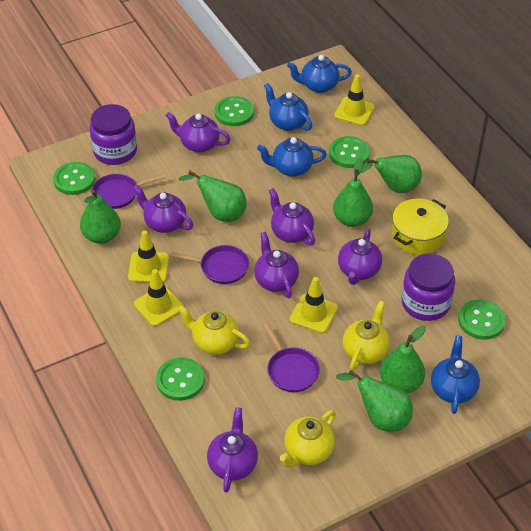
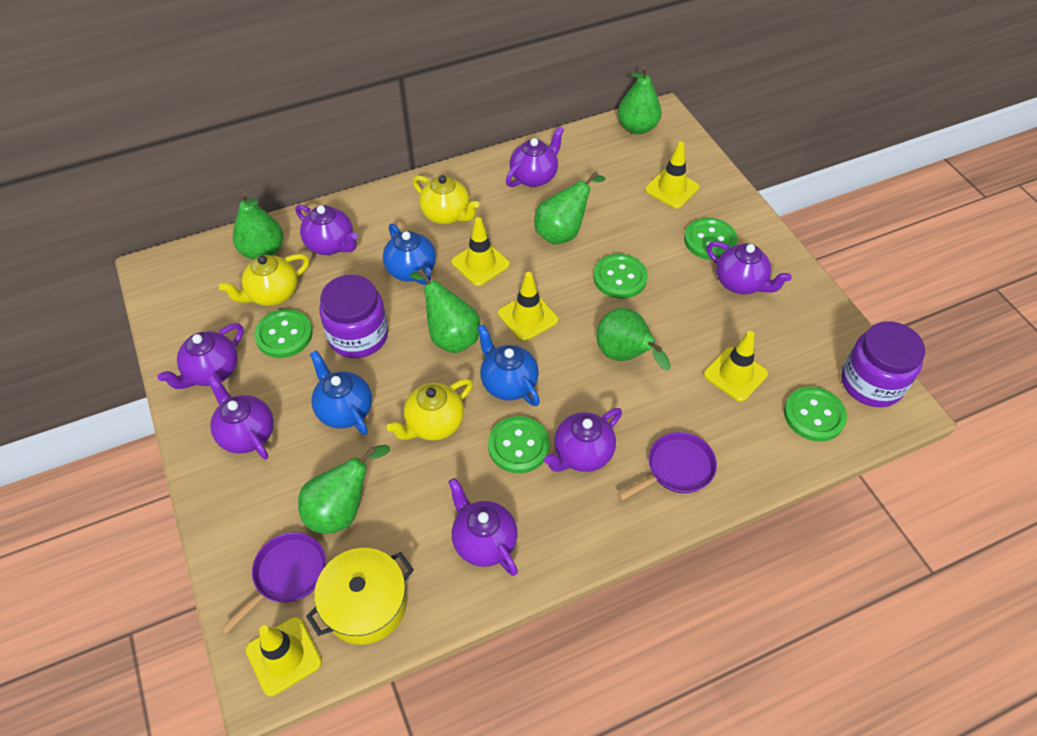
blue teapot: 4 -> 3
purple pan: 3 -> 2
purple teapot: 6 -> 7
yellow traffic cone: 4 -> 5

